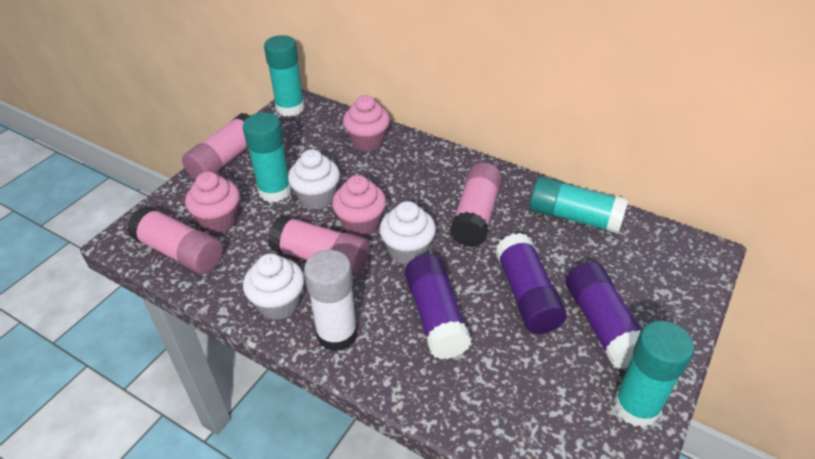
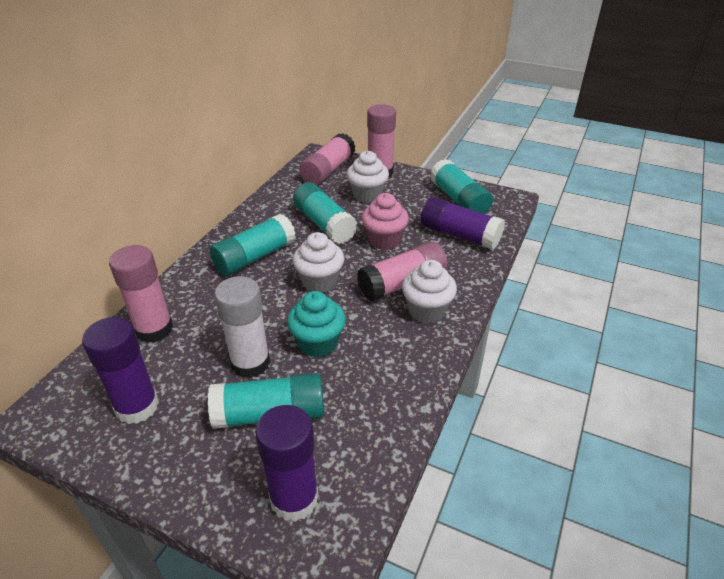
pink cupcake: 3 -> 1
turquoise cupcake: 0 -> 1

